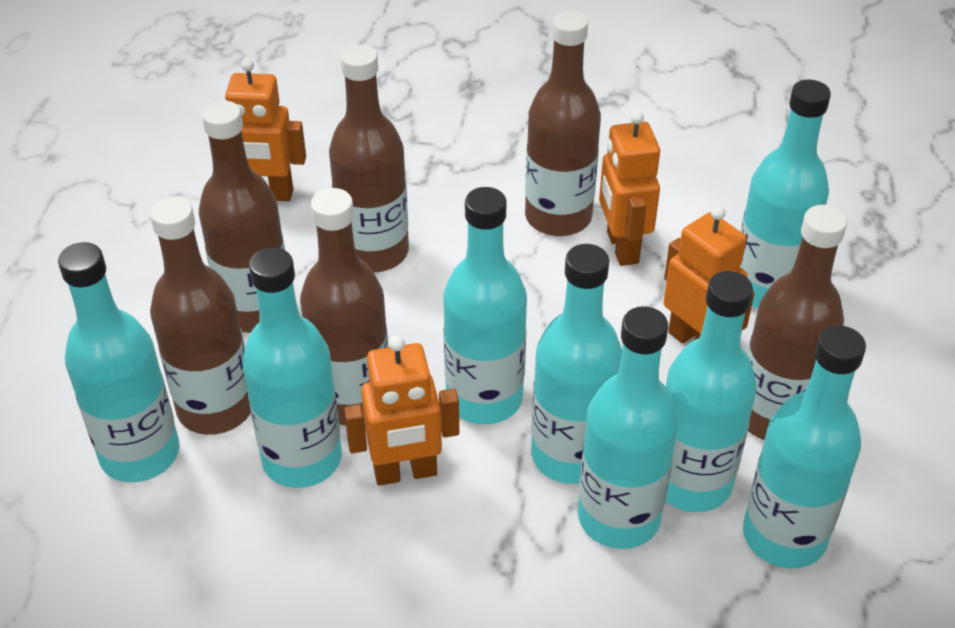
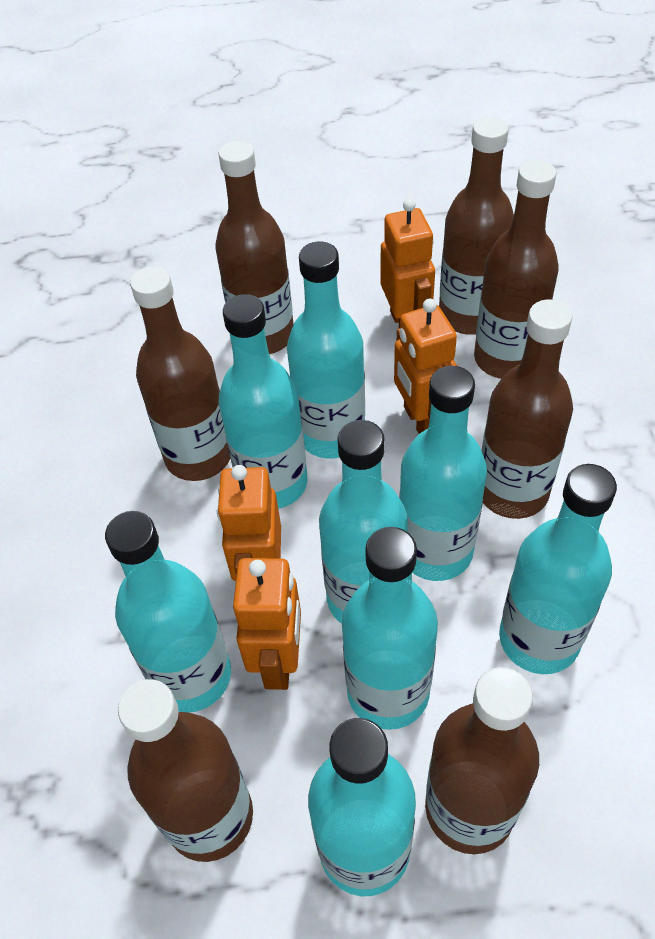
brown bottle: 6 -> 7

